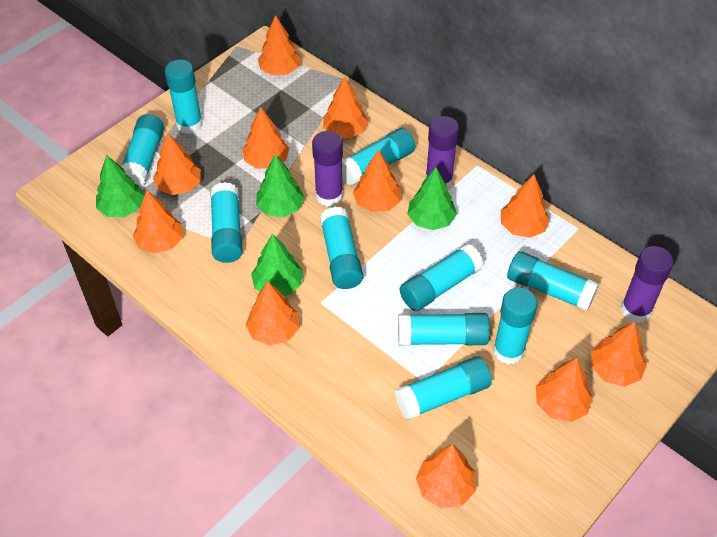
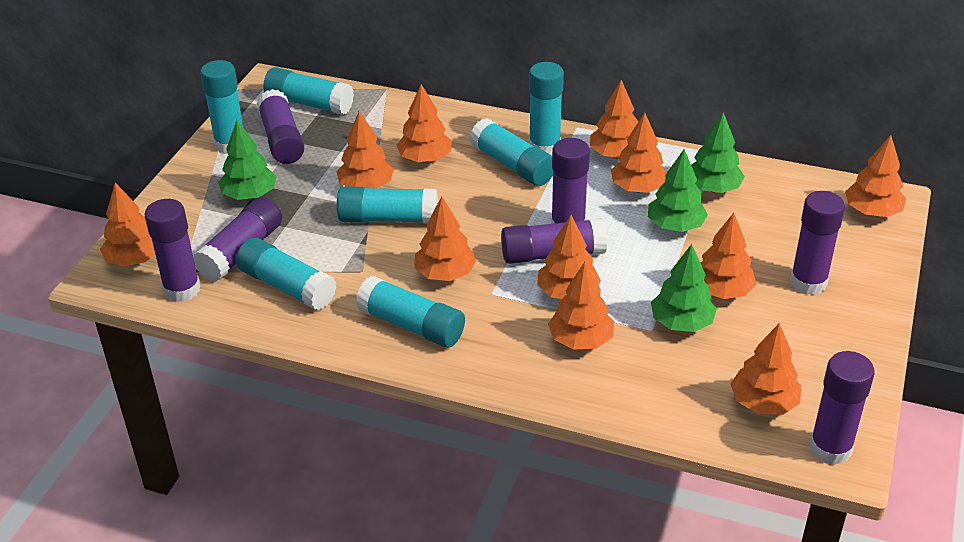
purple glue stick: 3 -> 7
turquoise glue stick: 10 -> 7

